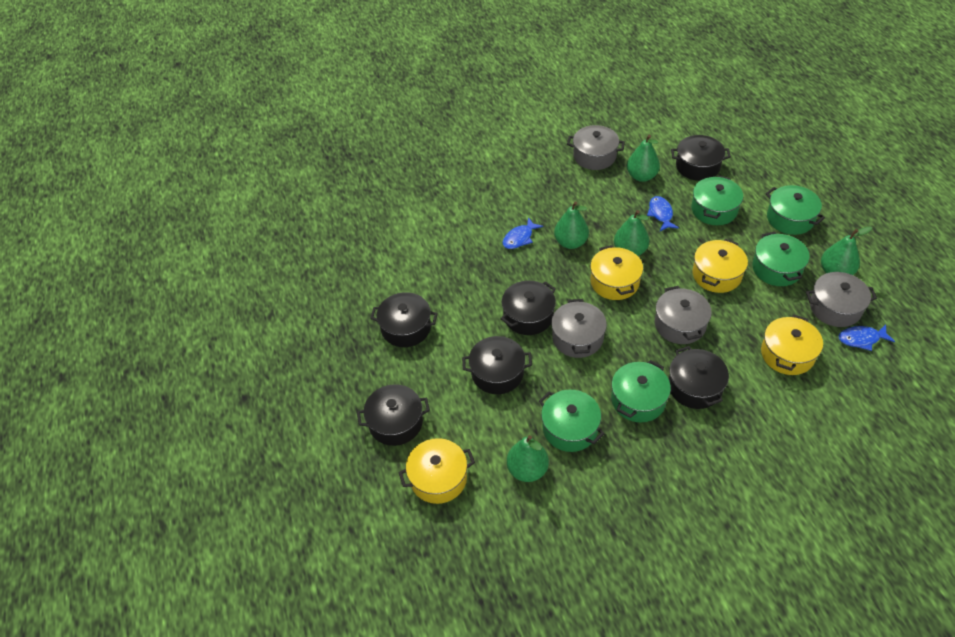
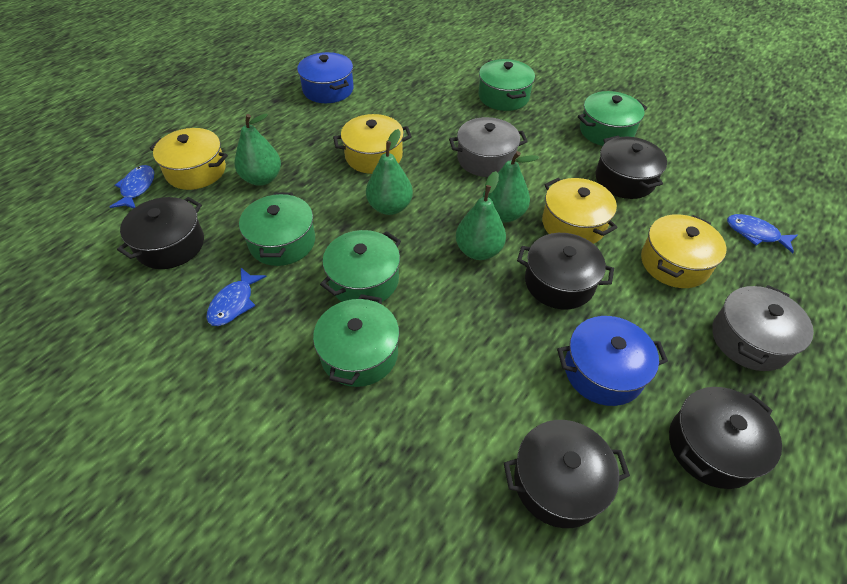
black pot: 6 -> 5
blue pot: 0 -> 2
green pear: 5 -> 4
grey pot: 4 -> 2

